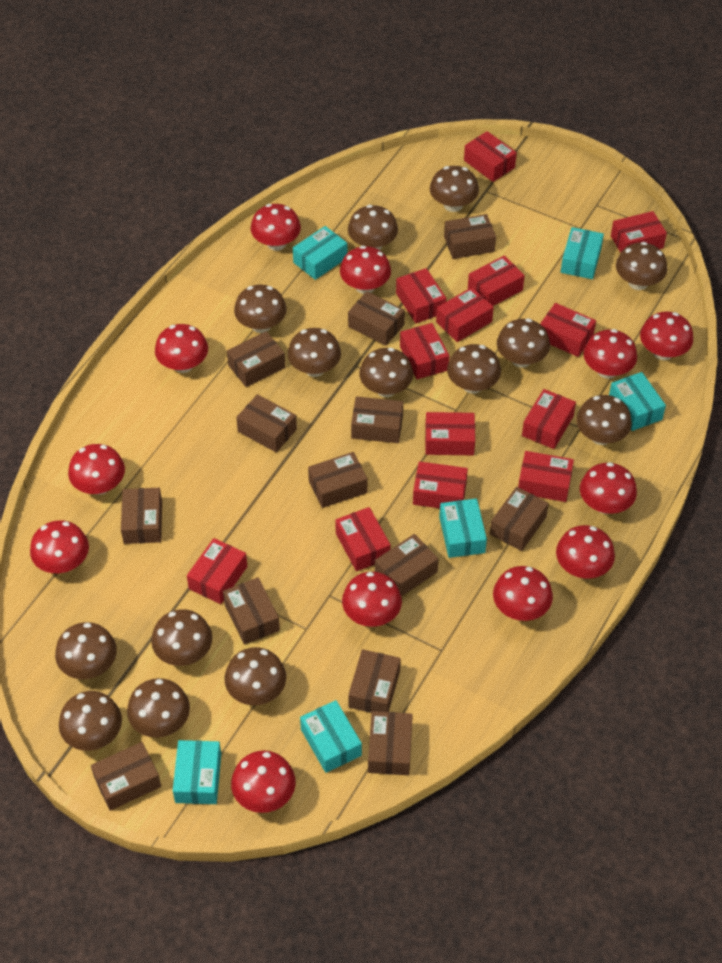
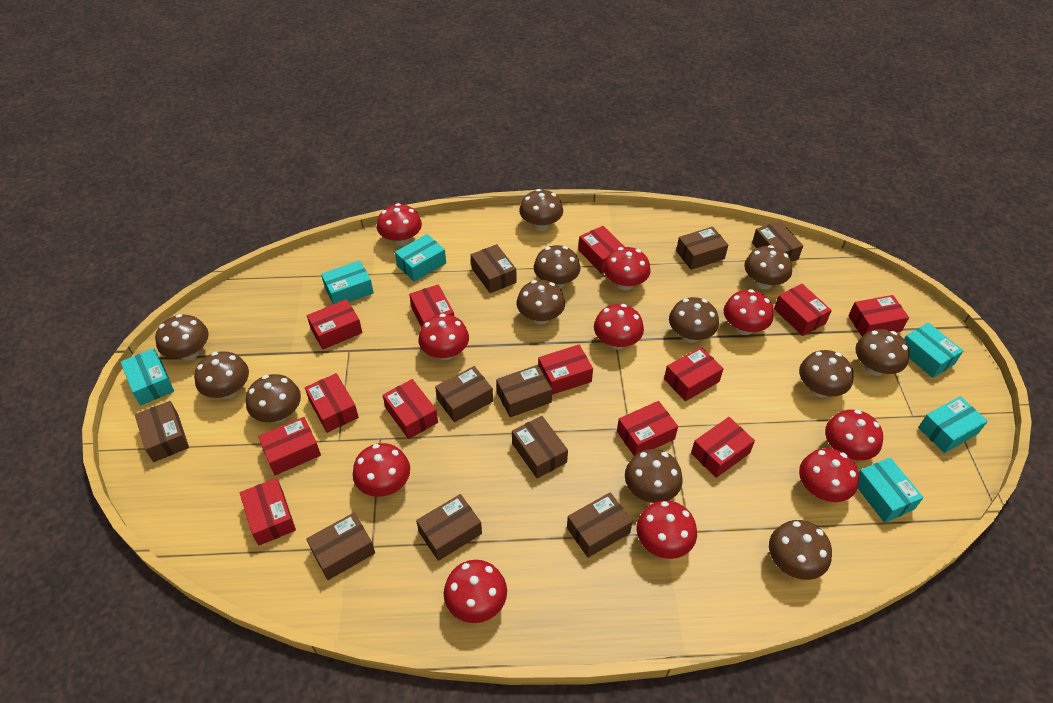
brown box: 13 -> 10
brown mushroom: 14 -> 12
red mushroom: 12 -> 10

